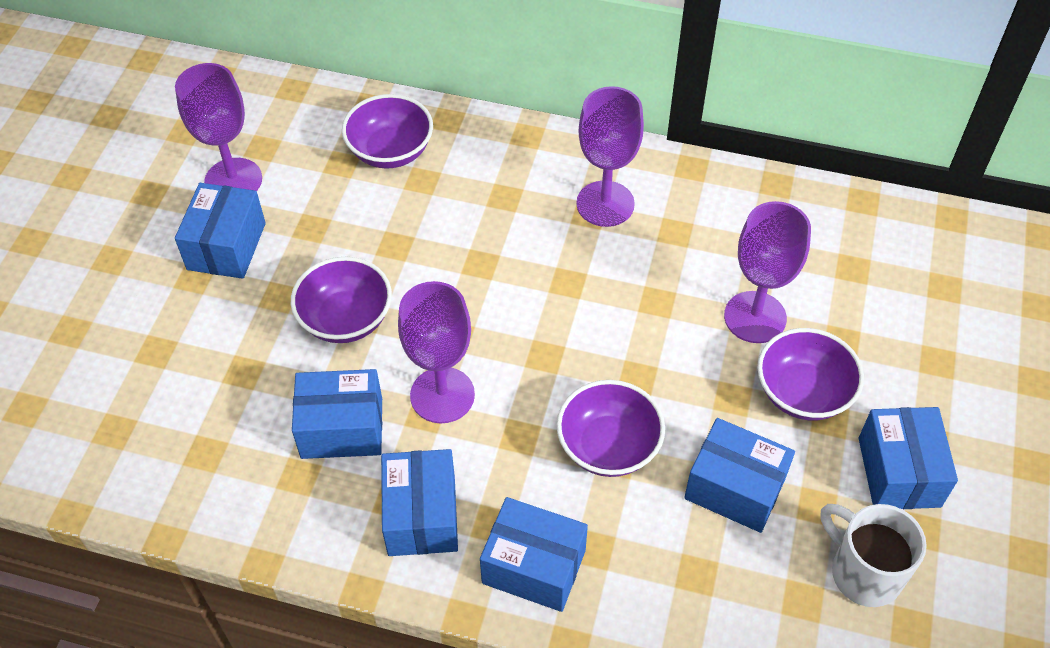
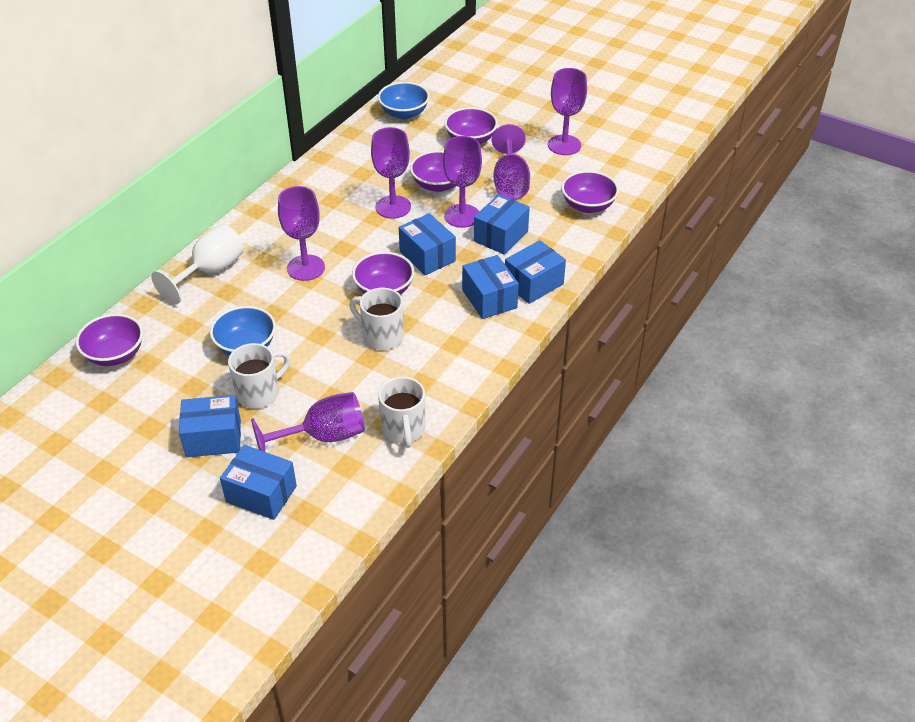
blue bowl: 0 -> 2
purple bowl: 4 -> 5
purple goblet: 4 -> 6
white goblet: 0 -> 1
white mug: 1 -> 3

